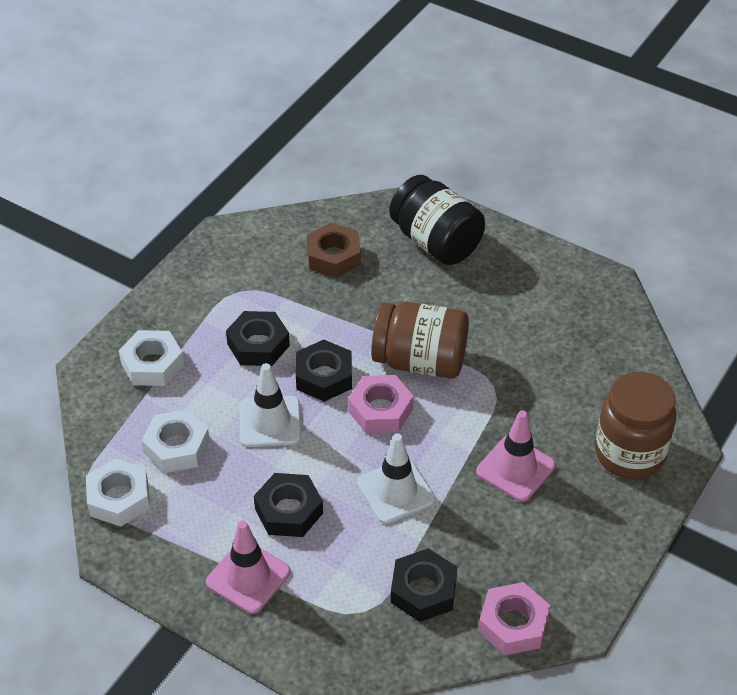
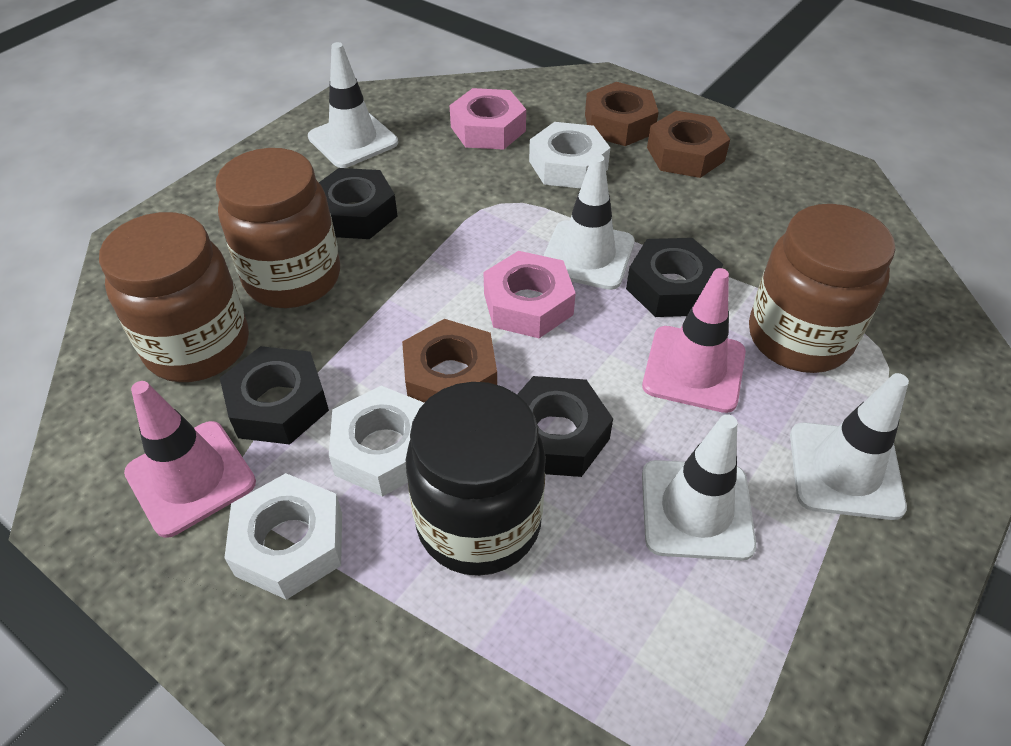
brown jar: 2 -> 3
brown nut: 1 -> 3
white traffic cone: 2 -> 4

